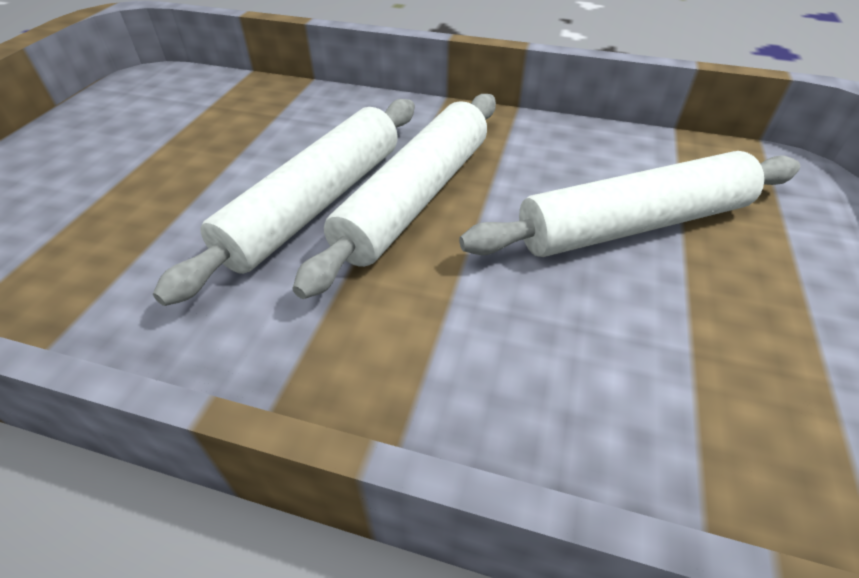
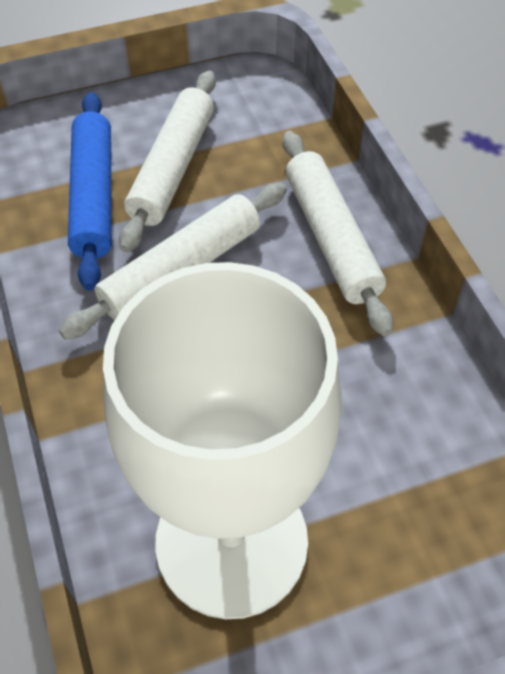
blue rolling pin: 0 -> 1
white goblet: 0 -> 1

